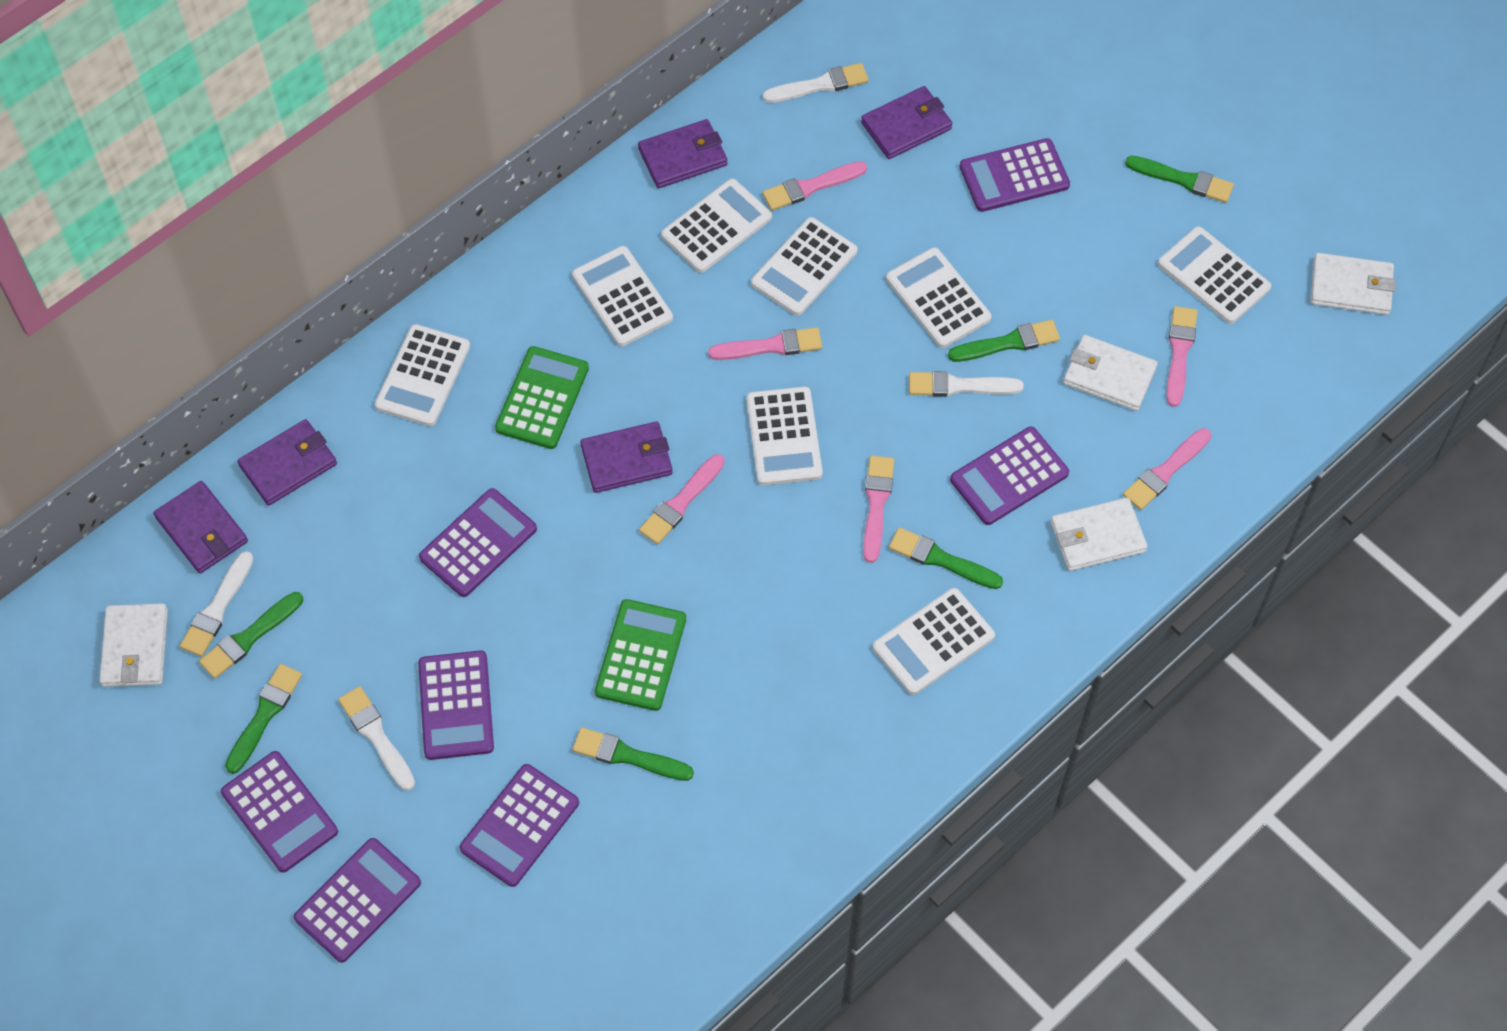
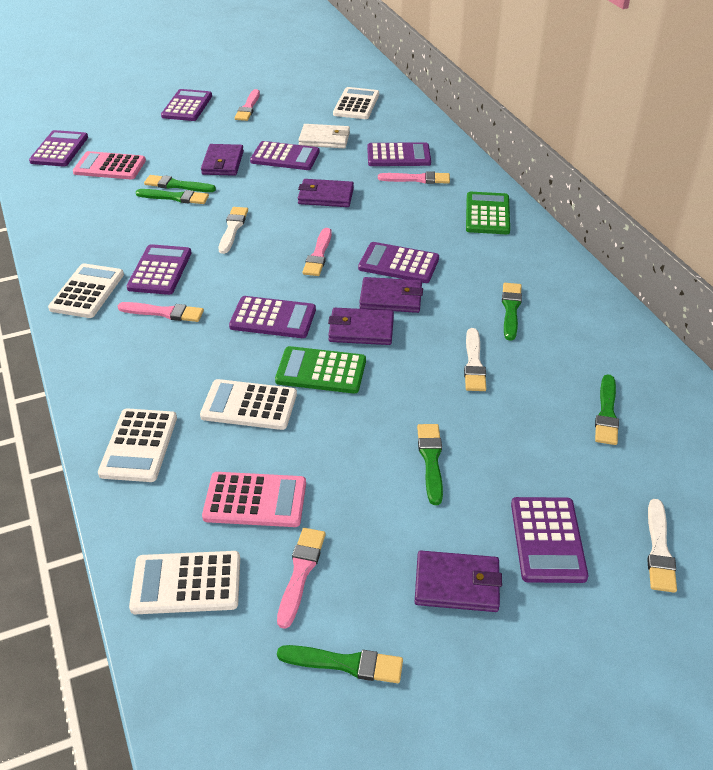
pink brush: 6 -> 5
pink calculator: 0 -> 2
purple calculator: 7 -> 8
white brush: 4 -> 3
white calculator: 8 -> 5
white wallet: 4 -> 1

